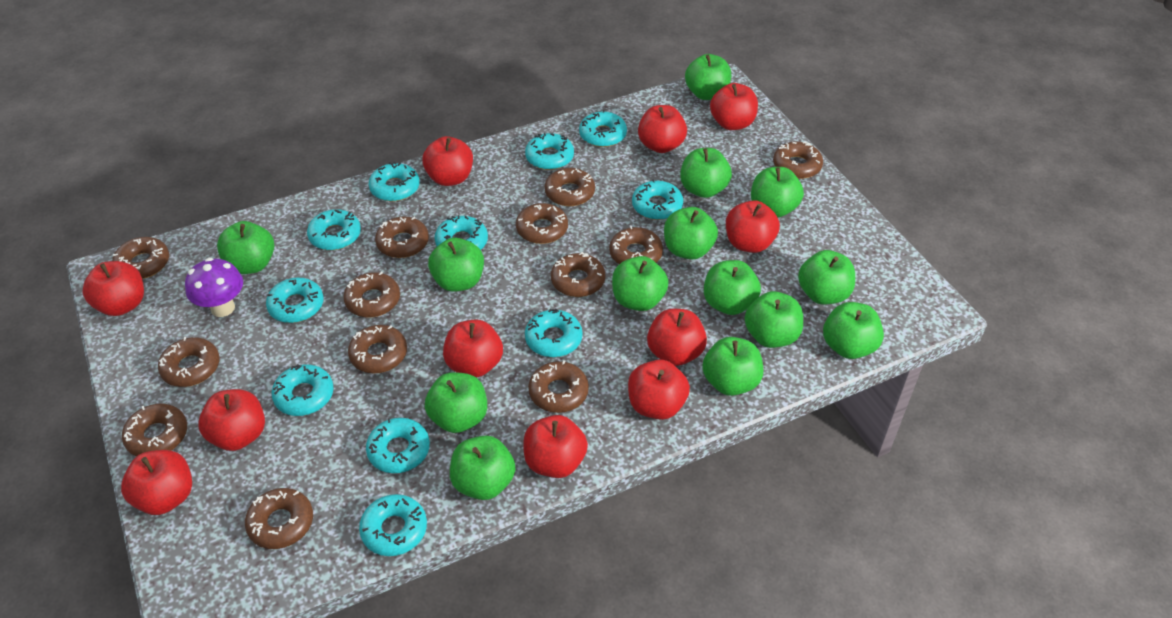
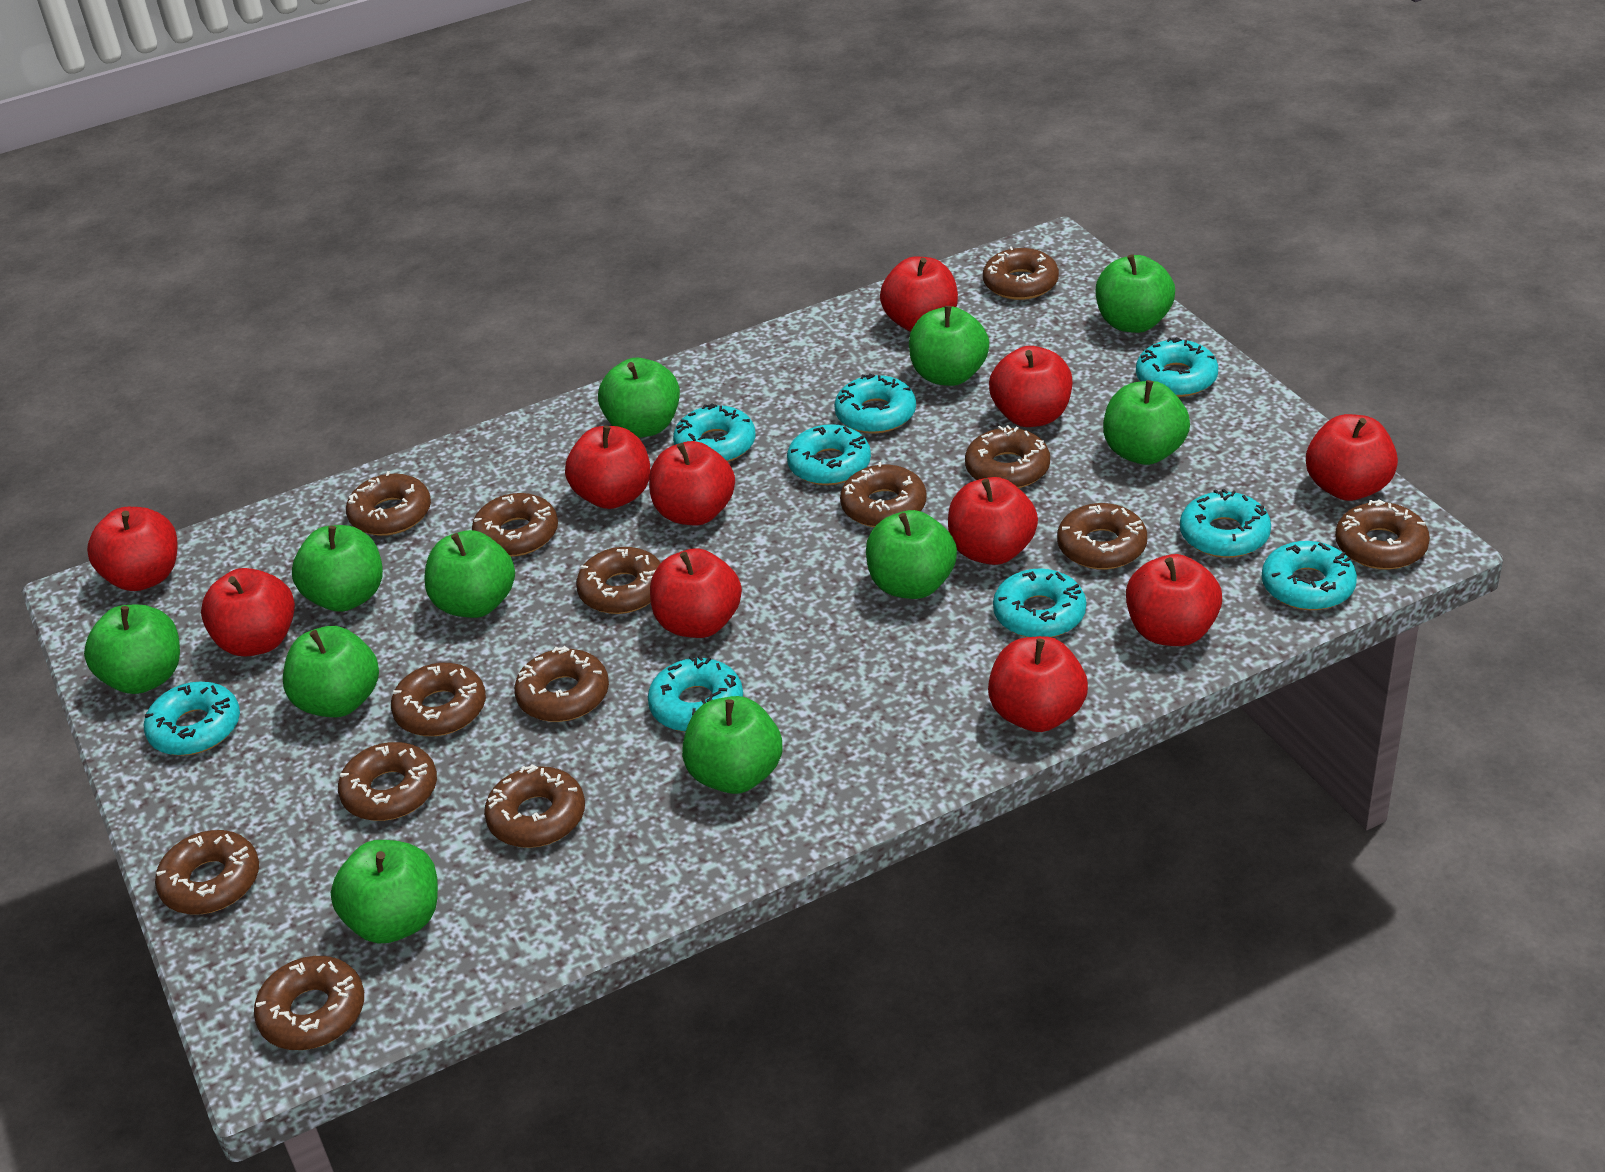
brown donut: 13 -> 14
green apple: 14 -> 11
purple mushroom: 1 -> 0
turquoise donut: 11 -> 9

